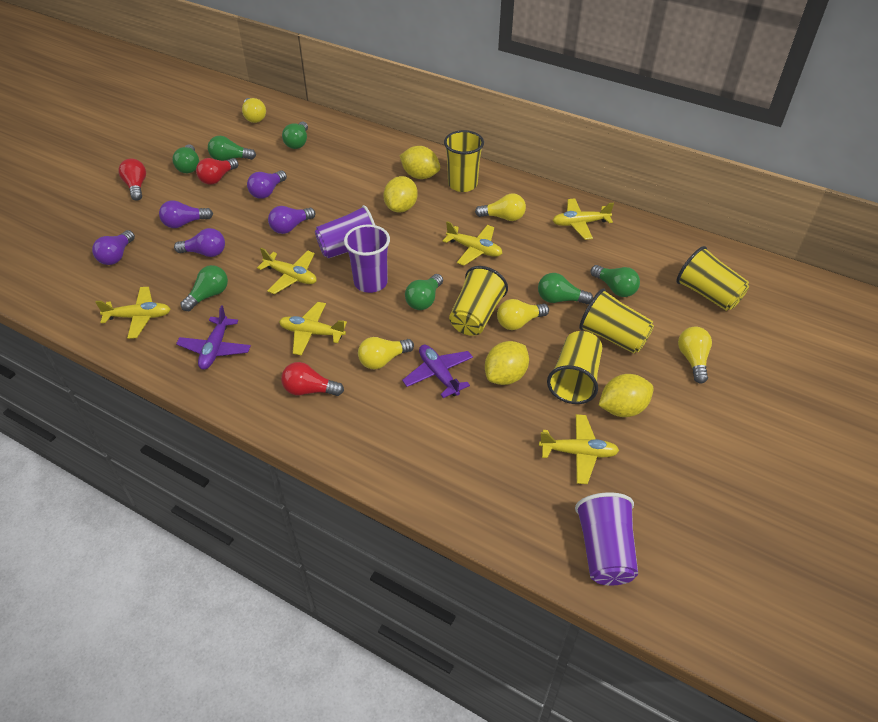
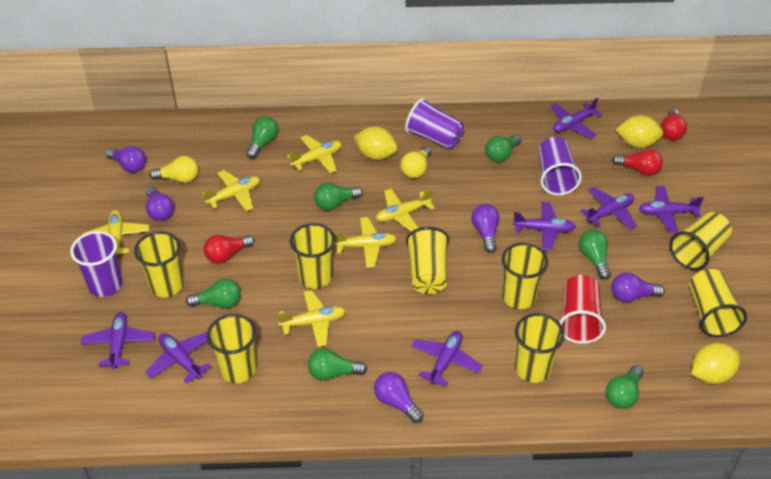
purple plane: 2 -> 7
red cup: 0 -> 1
yellow cup: 5 -> 8
yellow lemon: 4 -> 3
yellow light bulb: 5 -> 2

